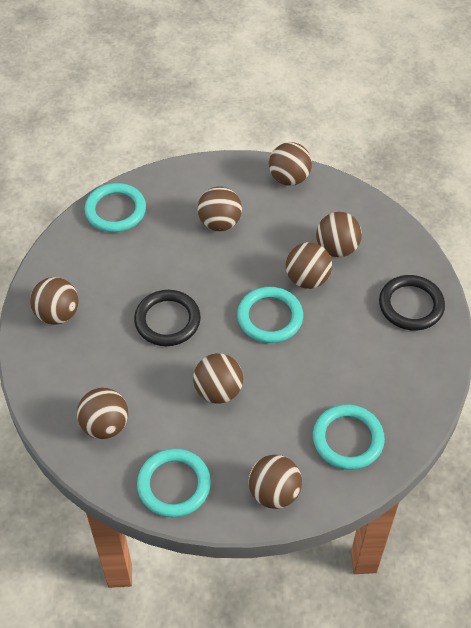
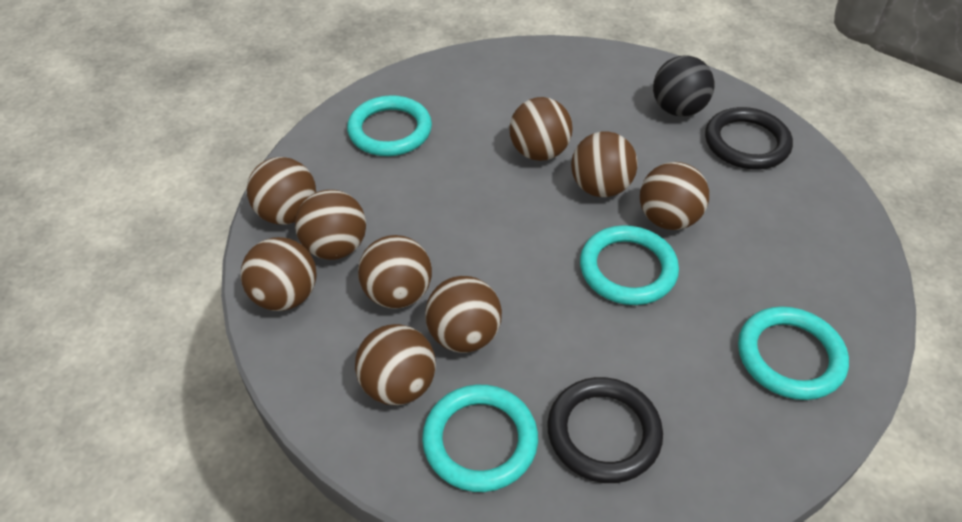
black ball: 0 -> 1
brown ball: 8 -> 9

